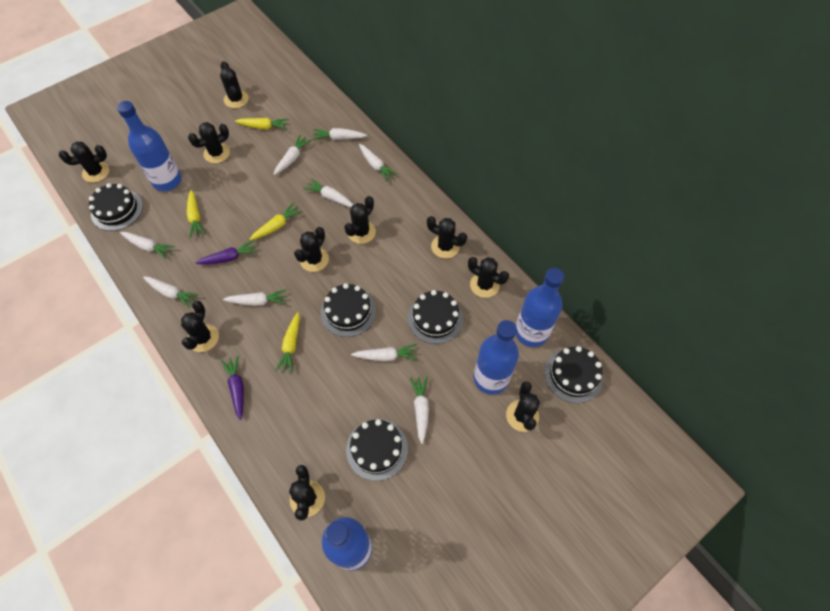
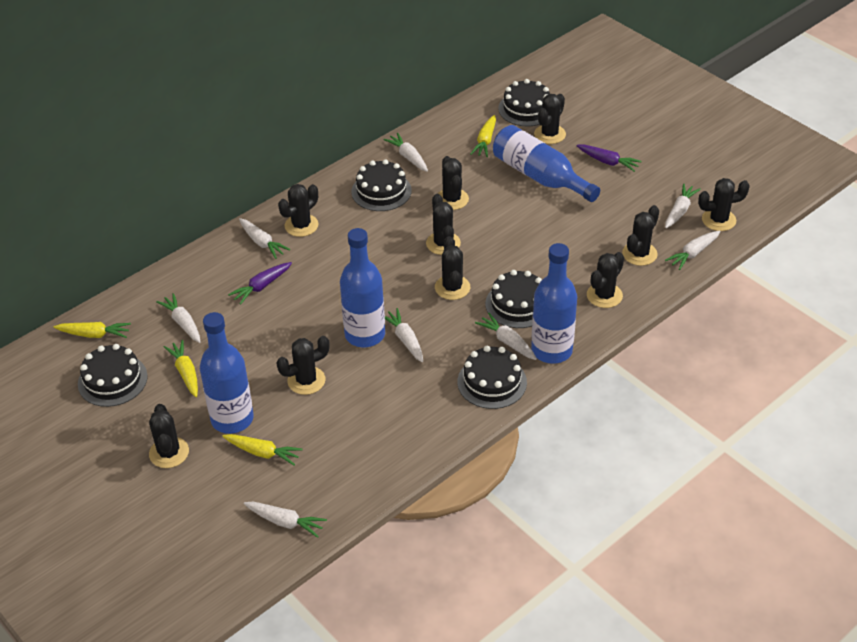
white carrot: 9 -> 8

